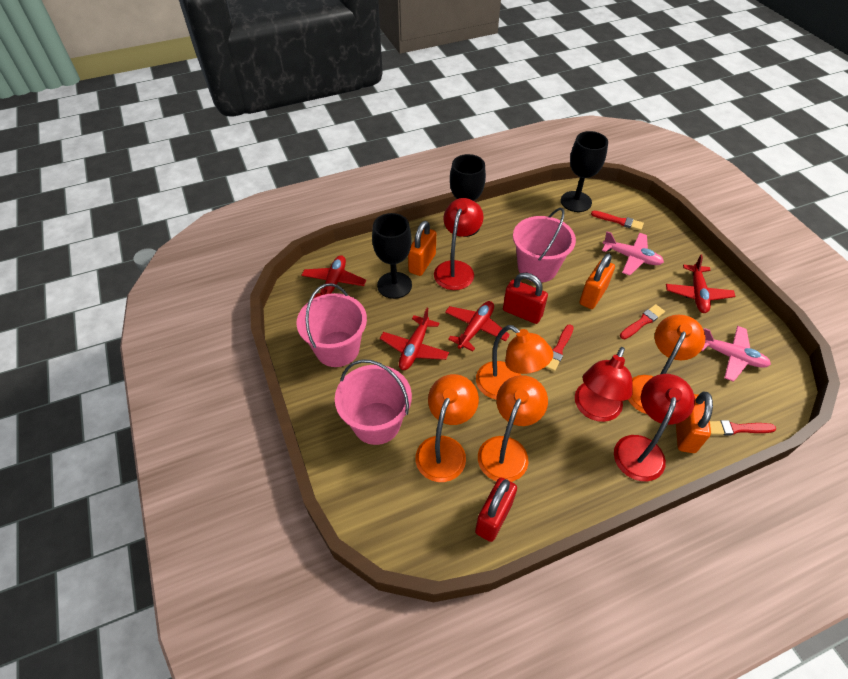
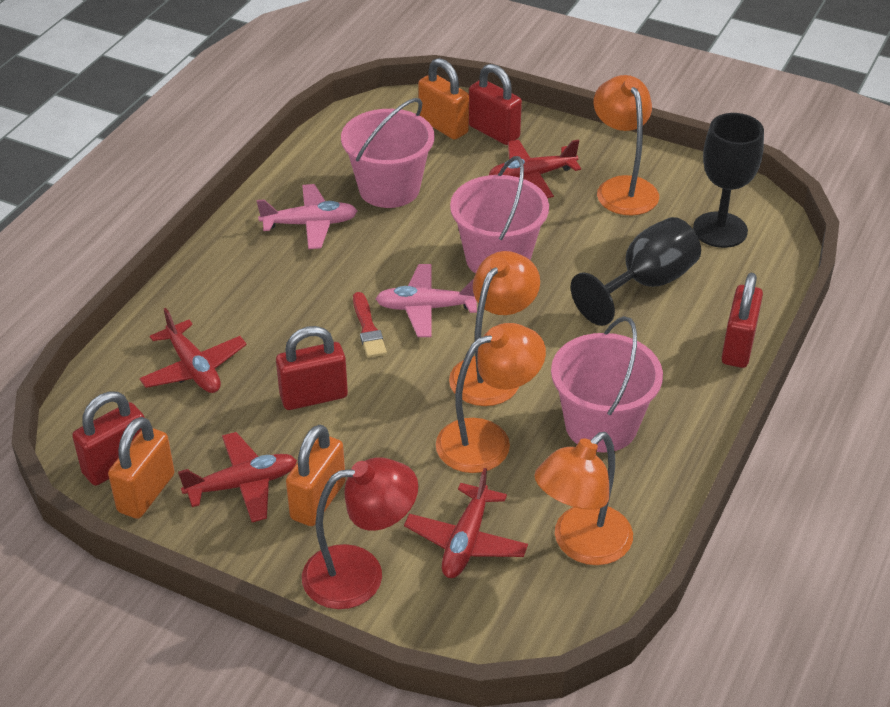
black goblet: 3 -> 2
red brush: 4 -> 1
red lamp: 3 -> 1
red padlock: 2 -> 4

